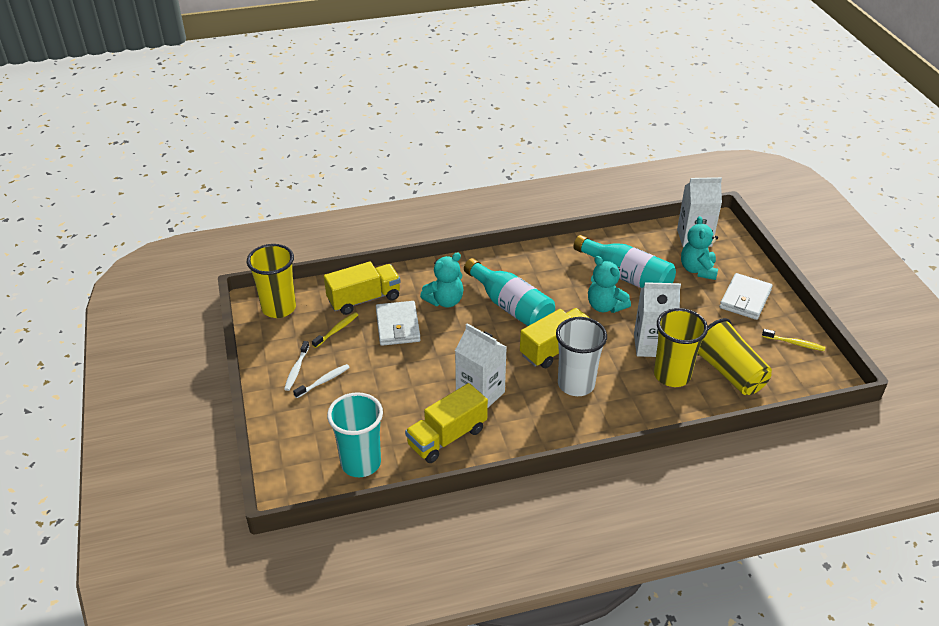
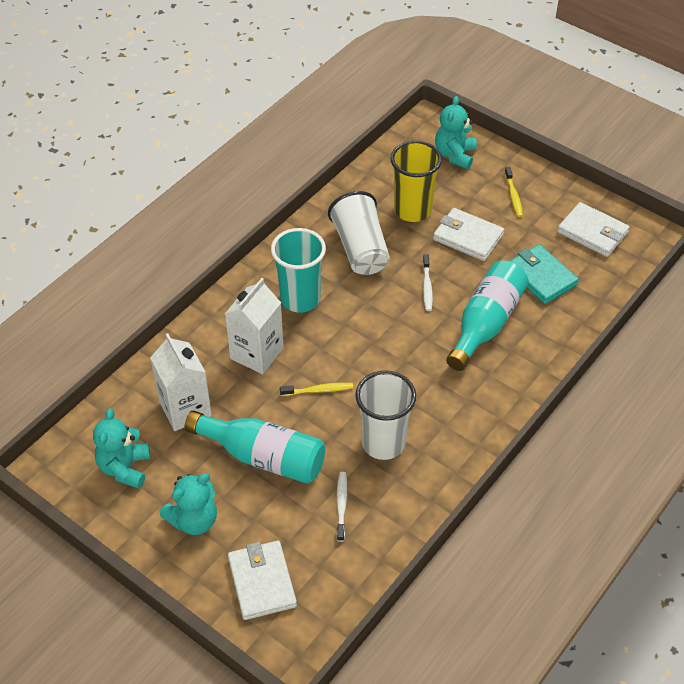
turquoise wallet: 0 -> 1
white carton: 3 -> 2
white cup: 1 -> 2
white wallet: 2 -> 3
yellow cup: 3 -> 1
yellow truck: 3 -> 0

